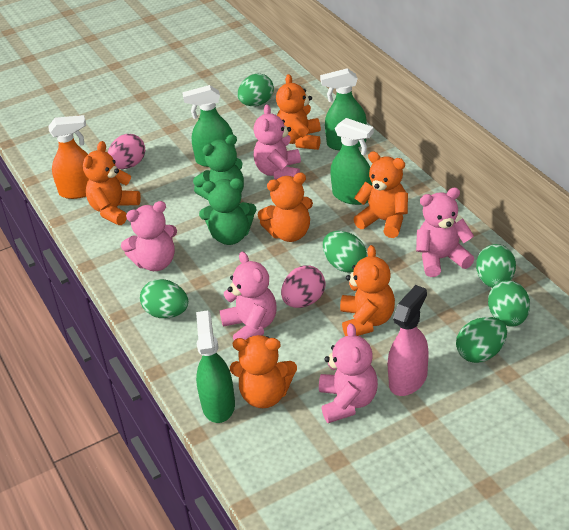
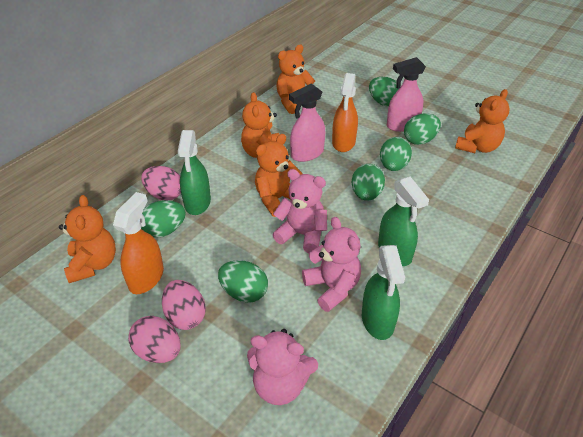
green spray bottle: 4 -> 3
green teddy bear: 2 -> 0
orange spray bottle: 1 -> 2
orange teddy bear: 6 -> 5
pink egg: 2 -> 3
pink spray bottle: 1 -> 2
pink teddy bear: 5 -> 3

